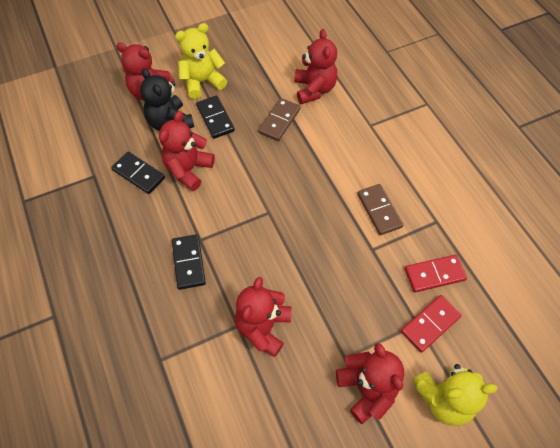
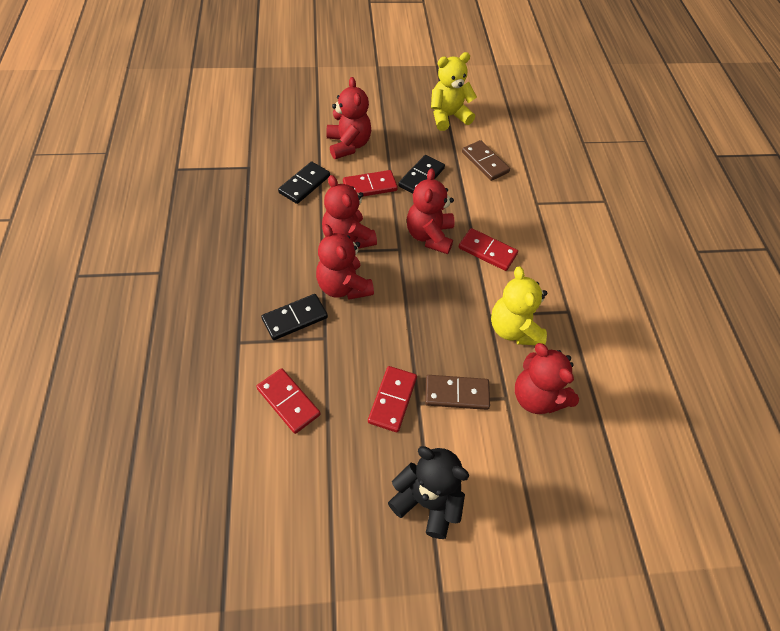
red domino: 2 -> 4

